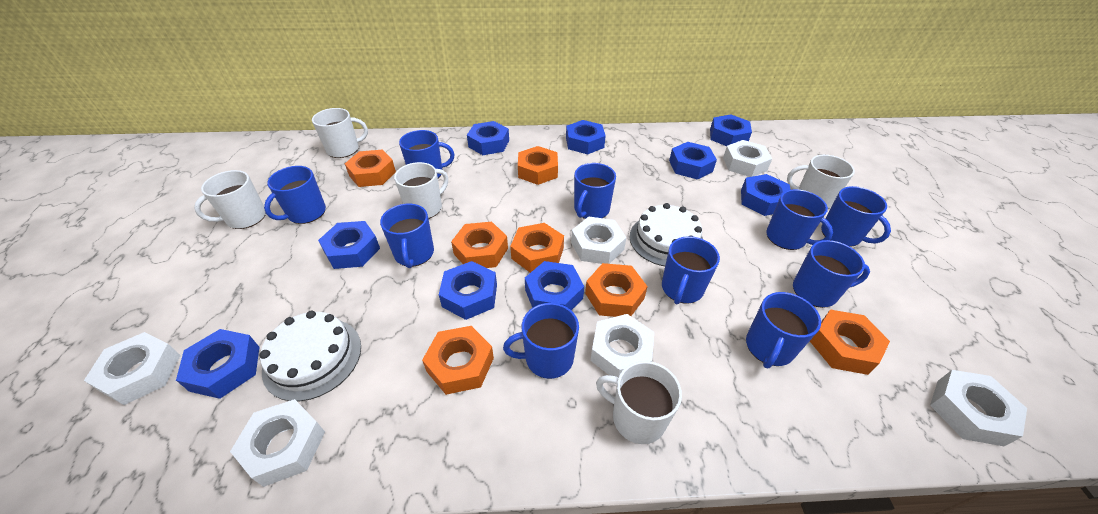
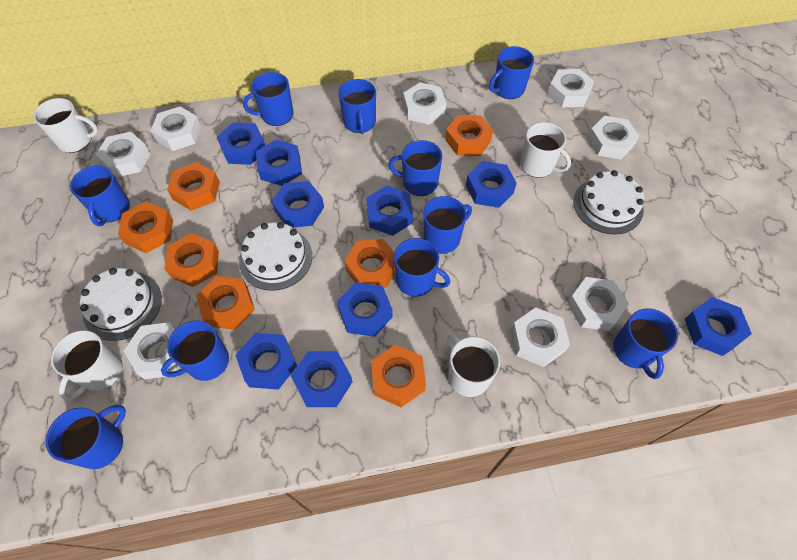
white cake: 2 -> 3
white mug: 5 -> 4
white nut: 6 -> 8

